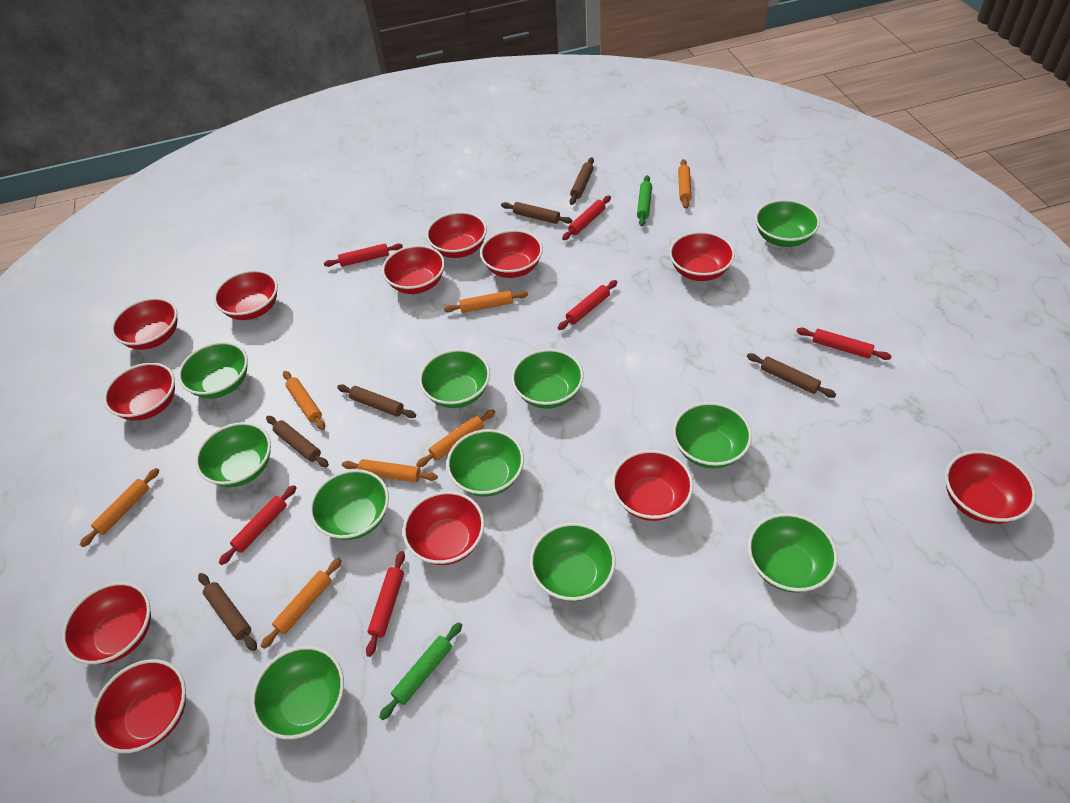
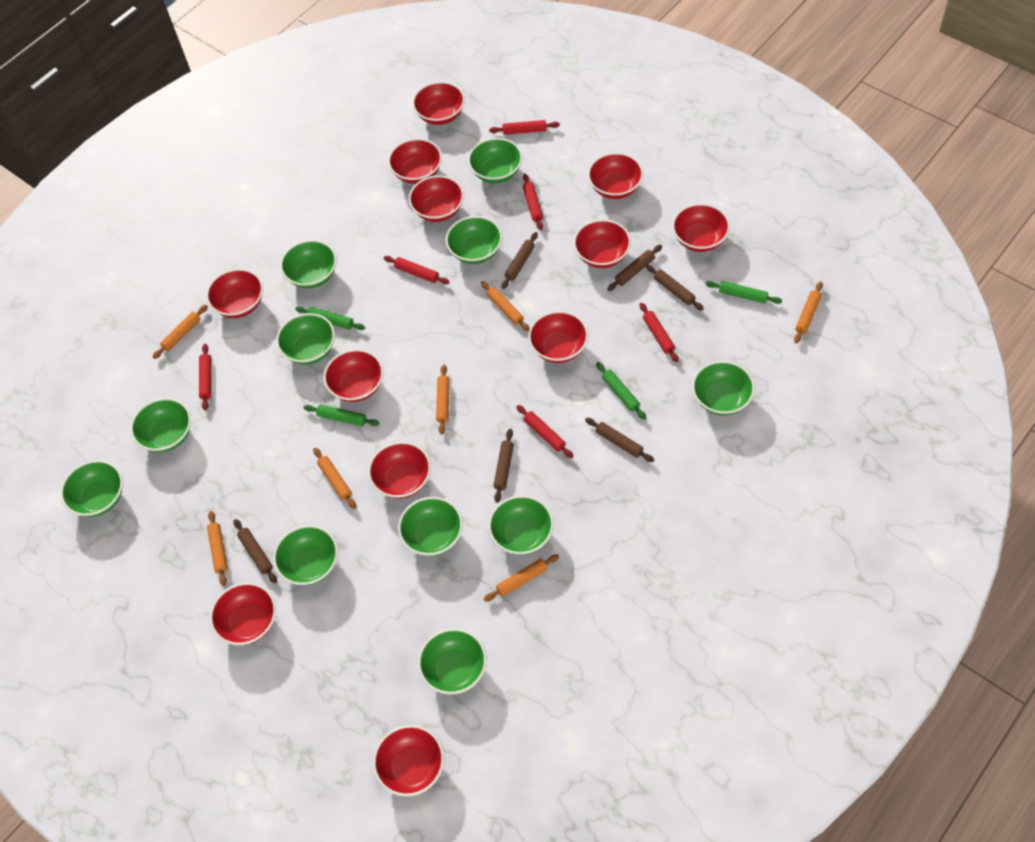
green rolling pin: 2 -> 4

